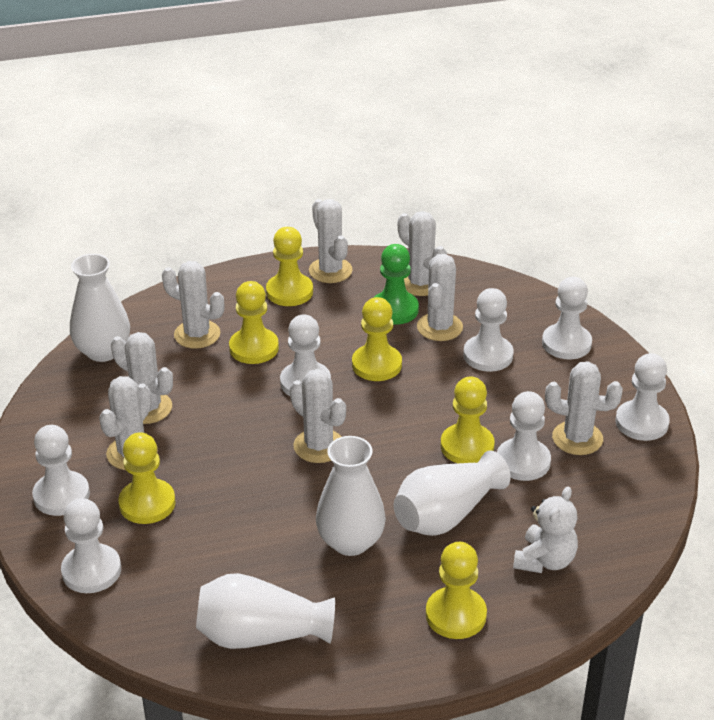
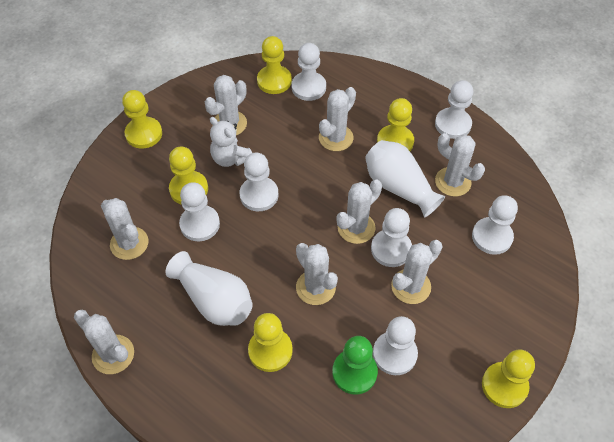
white vase: 4 -> 2

